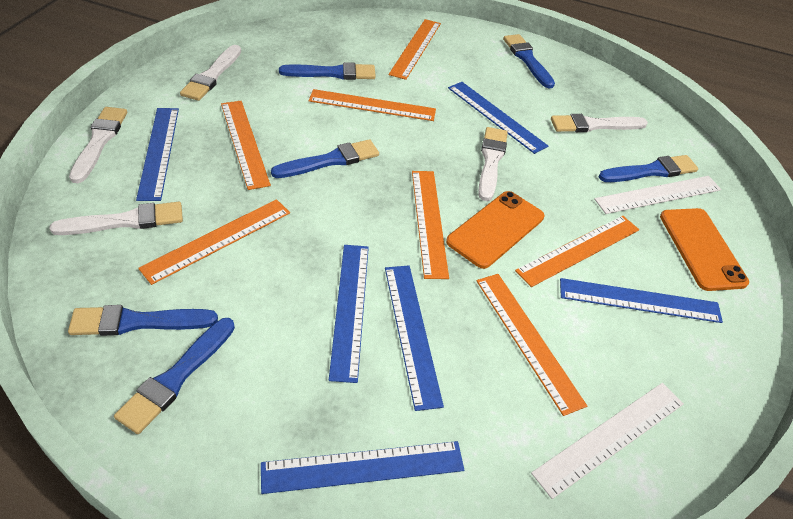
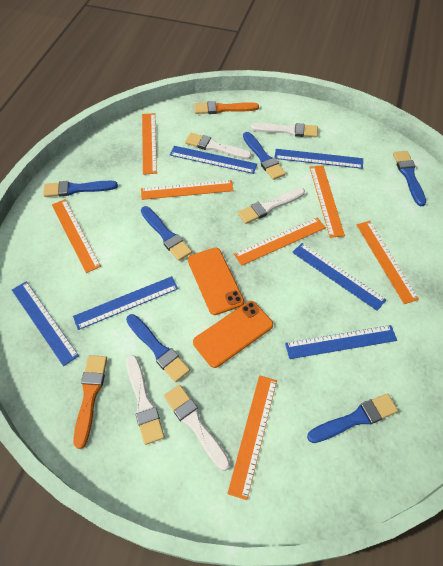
orange brush: 0 -> 2
white ruler: 2 -> 0

